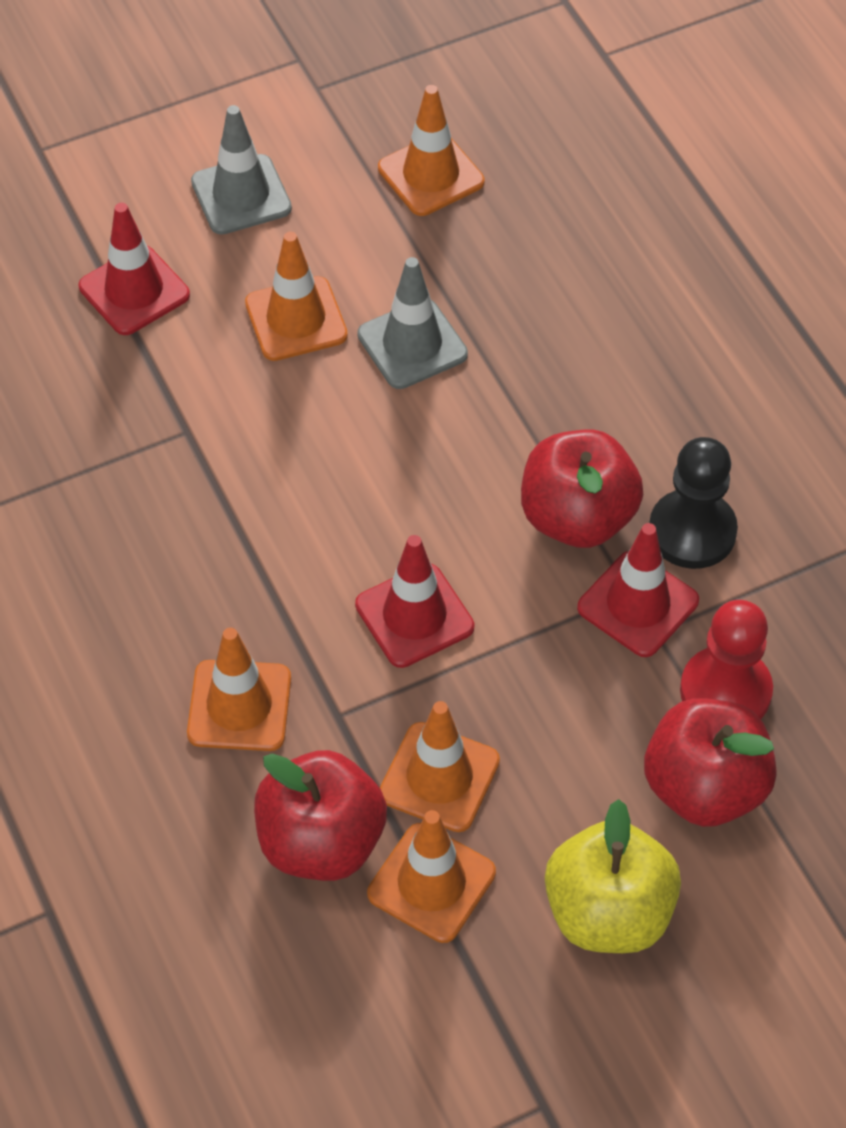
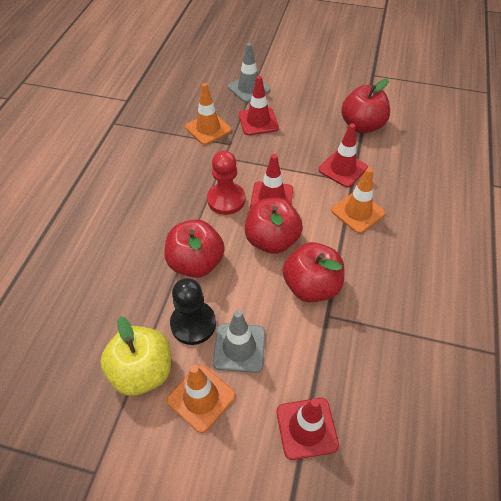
orange traffic cone: 5 -> 3
red apple: 3 -> 4
red traffic cone: 3 -> 4

